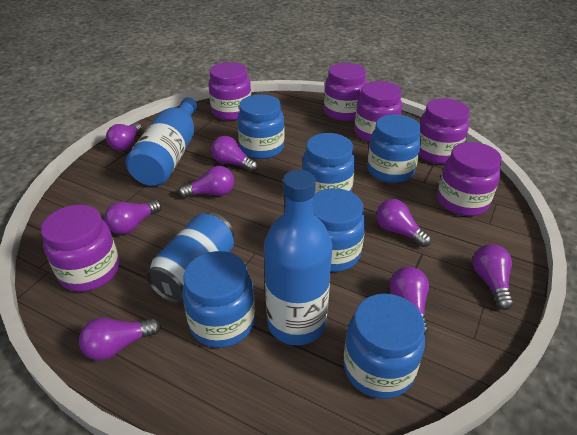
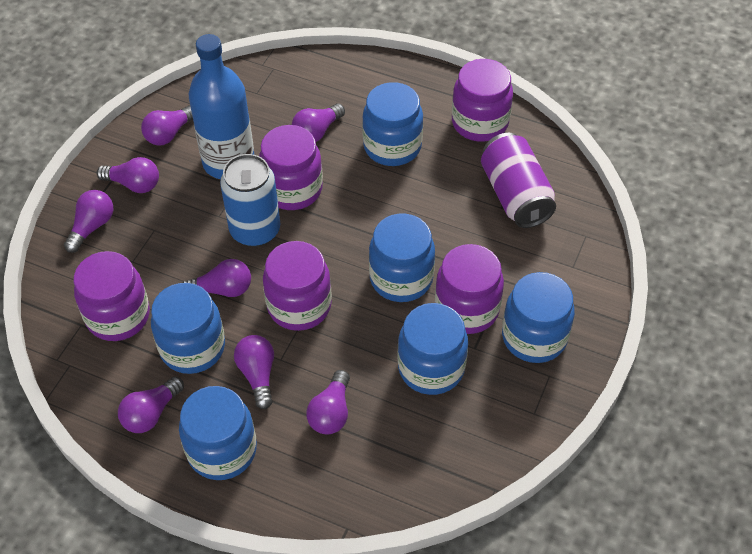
blue bottle: 2 -> 1
purple can: 0 -> 1
purple jar: 6 -> 5

